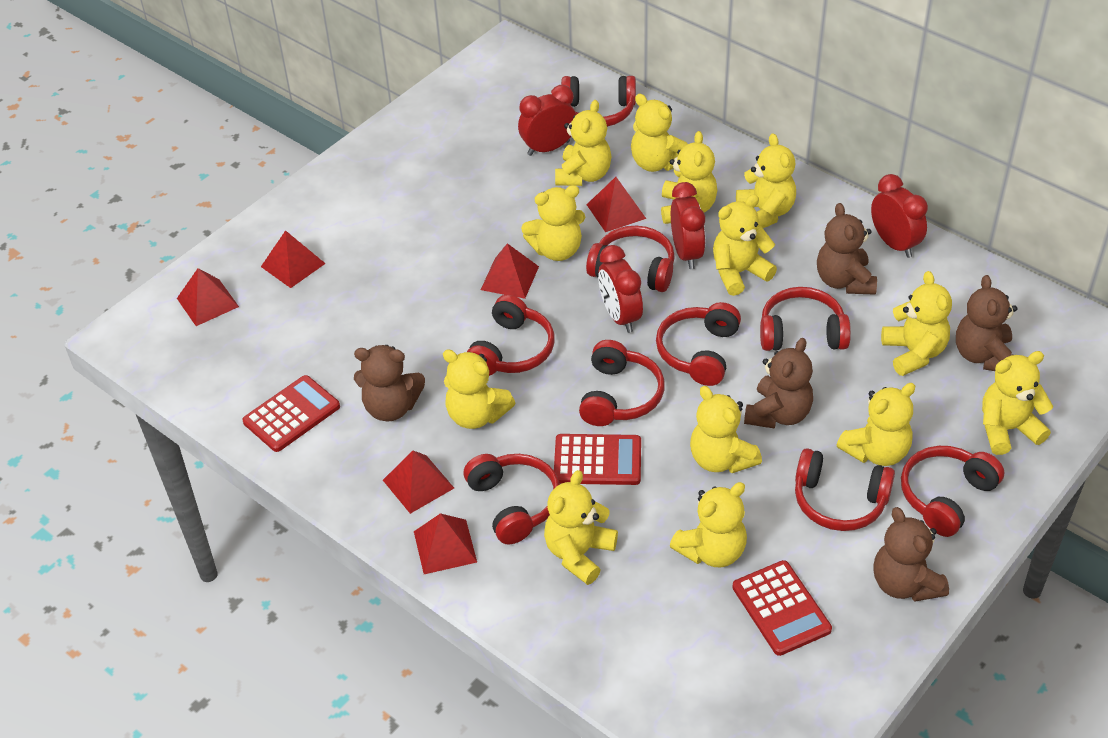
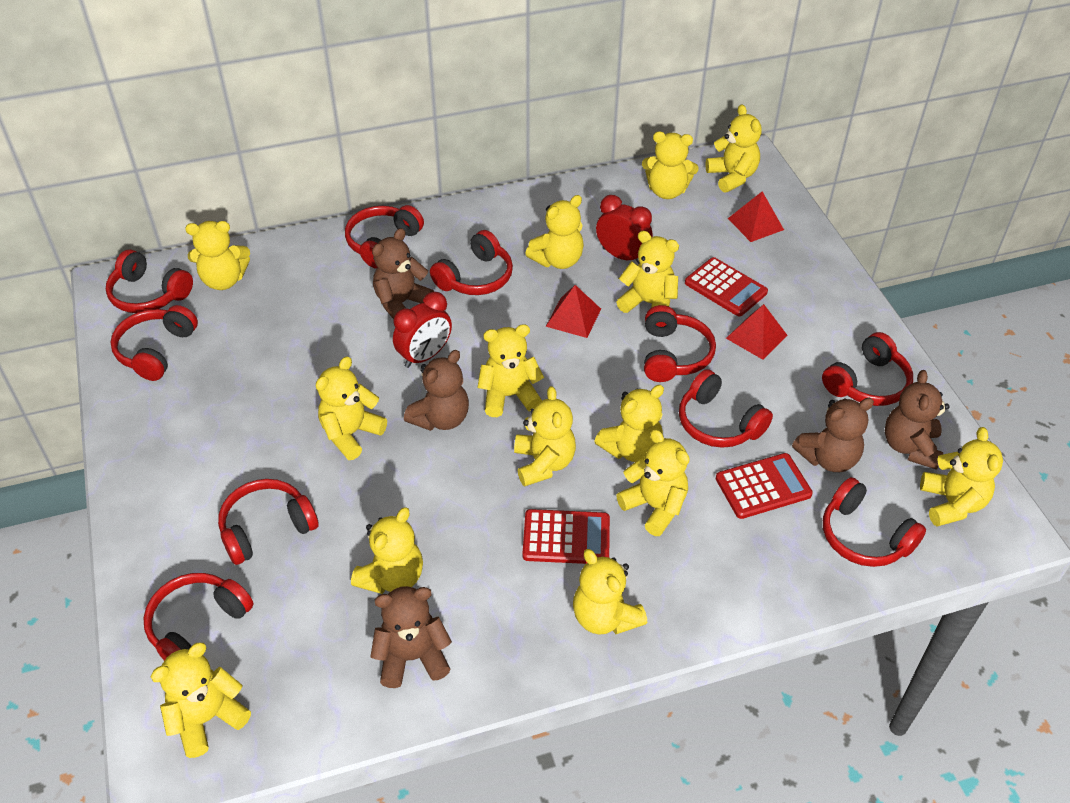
red clock: 4 -> 2
red headphones: 9 -> 10
red pyramid: 6 -> 3
yellow teddy bear: 13 -> 14

